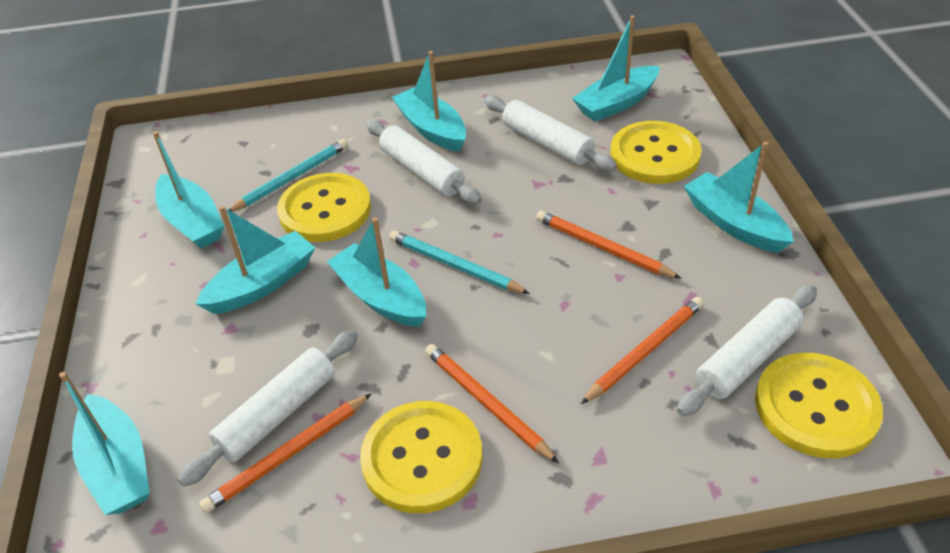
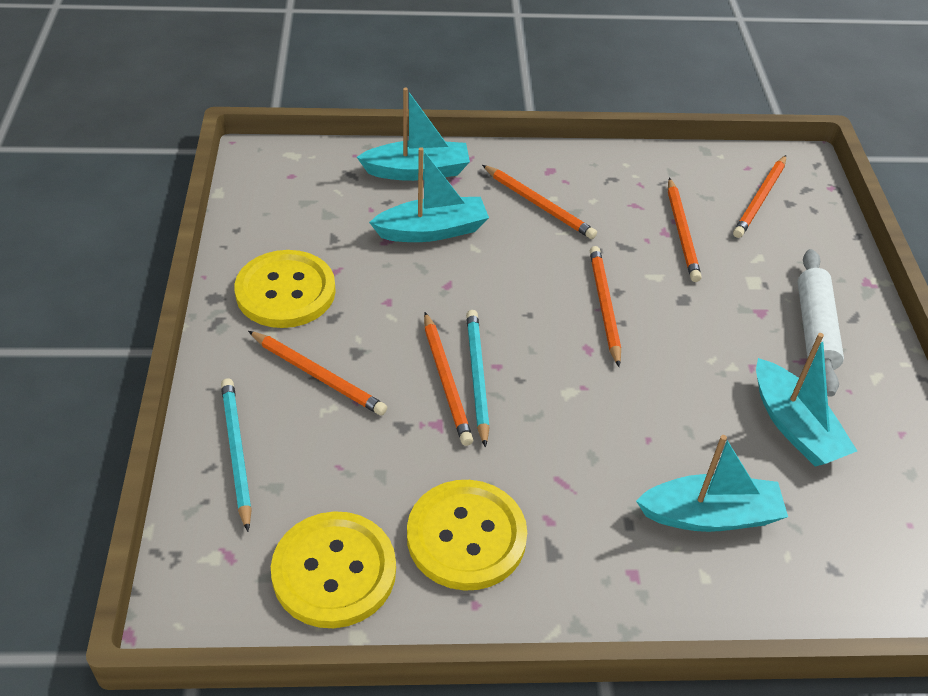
orange pencil: 4 -> 6
turquoise boat: 7 -> 4
white rolling pin: 4 -> 1
yellow button: 4 -> 3

